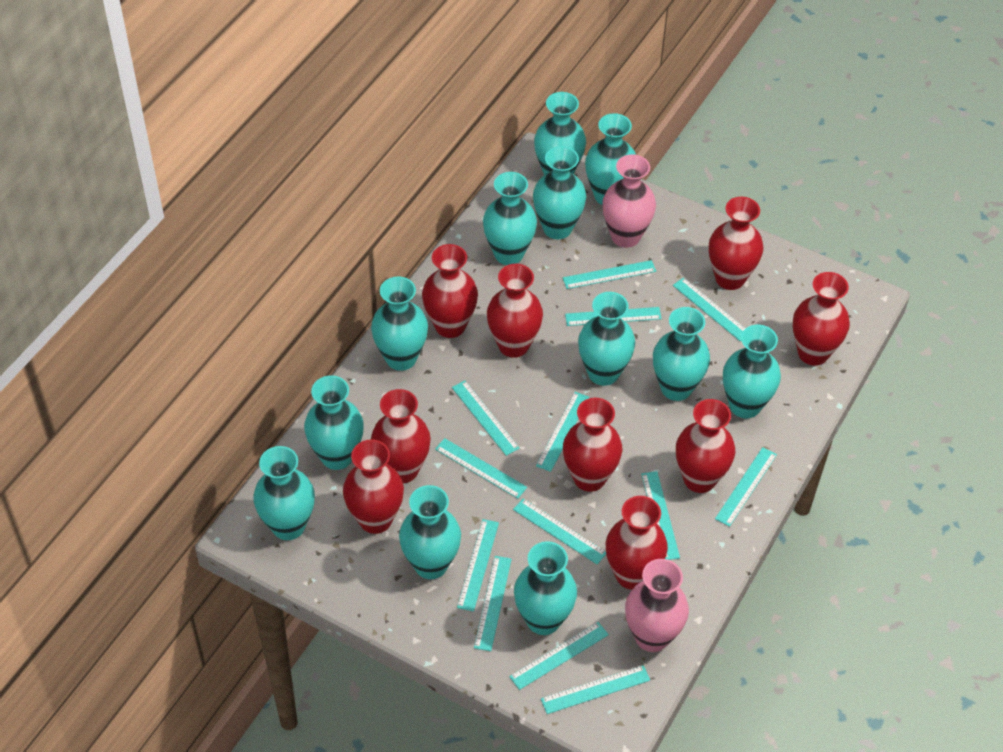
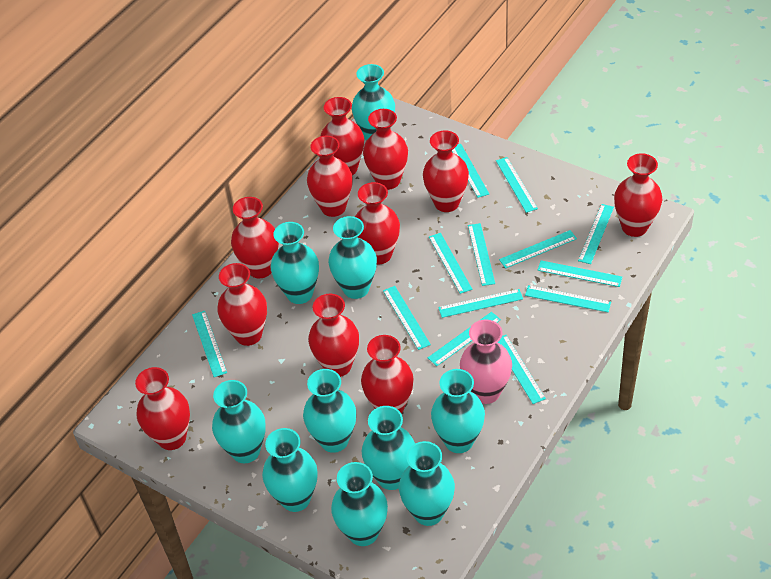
pink vase: 2 -> 1
red vase: 9 -> 11
turquoise vase: 12 -> 10

